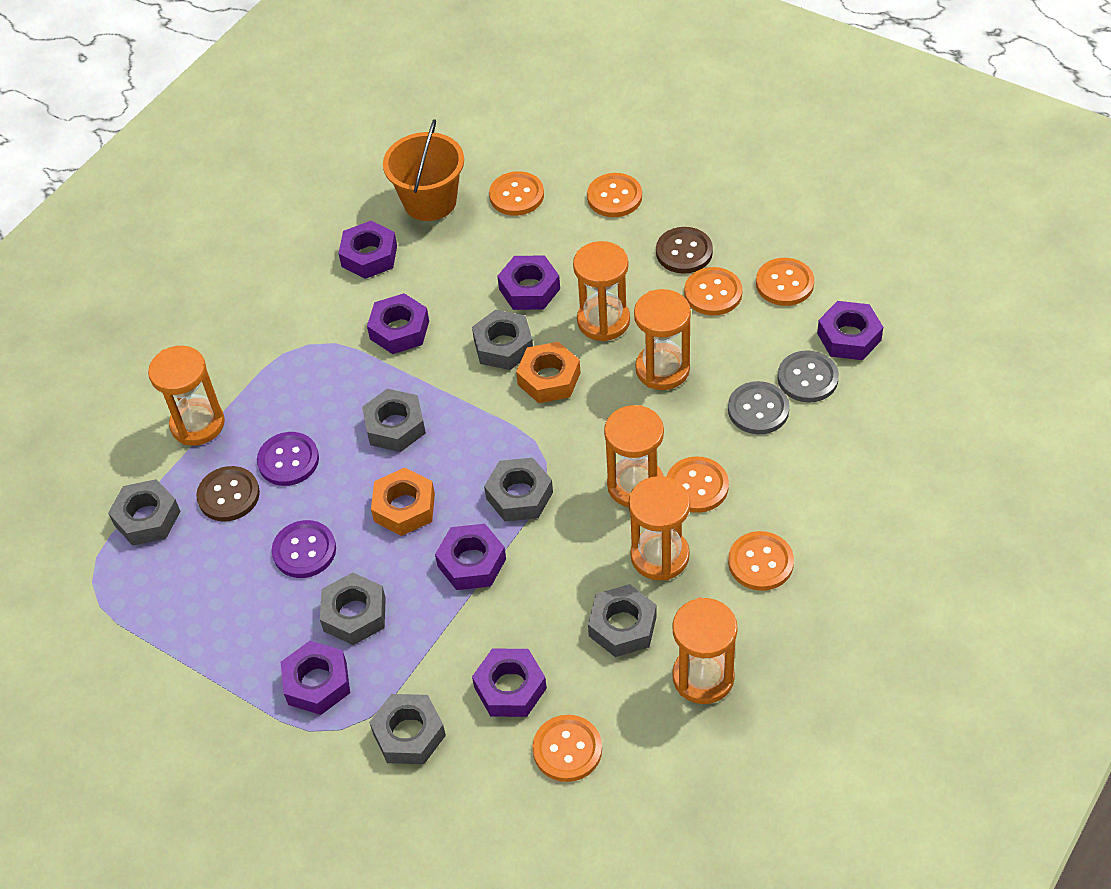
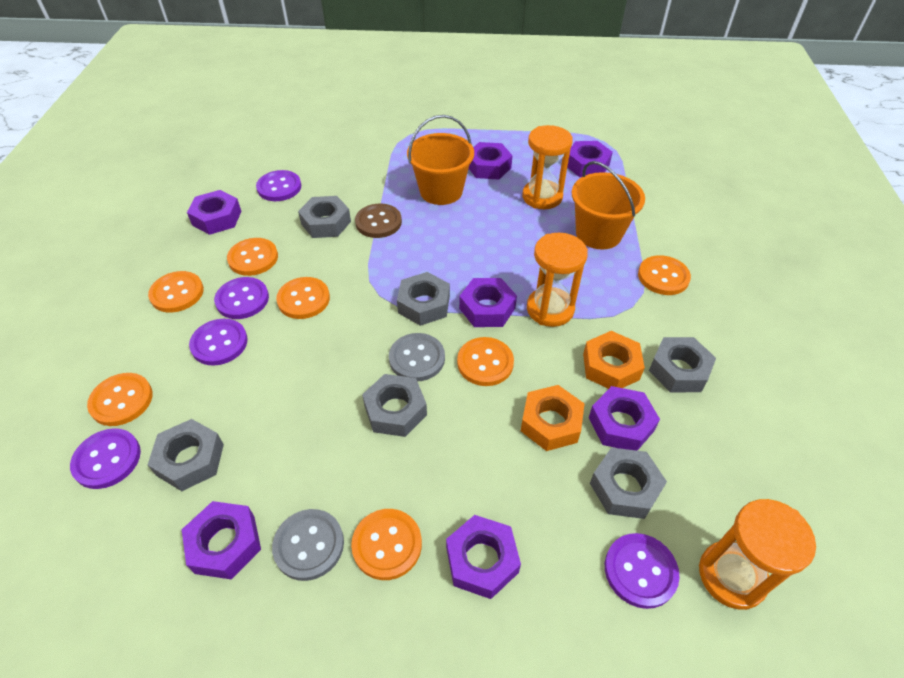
brown button: 2 -> 1
grey nut: 7 -> 6
orange bucket: 1 -> 2
orange hourglass: 6 -> 3
purple button: 2 -> 5

